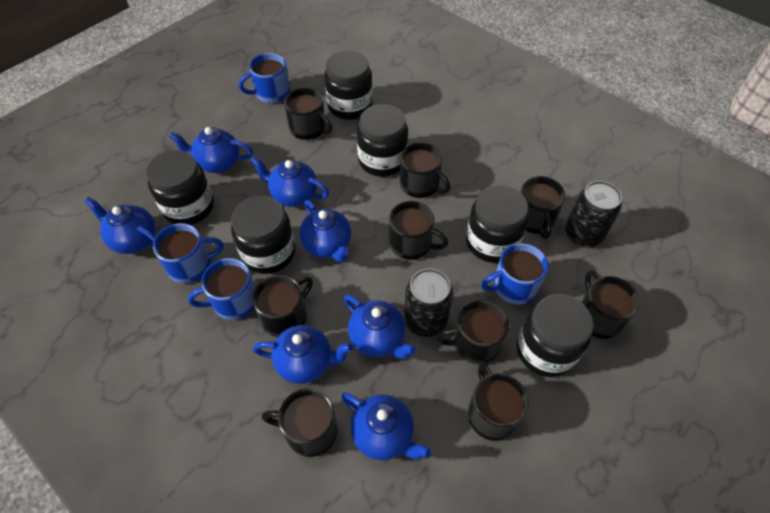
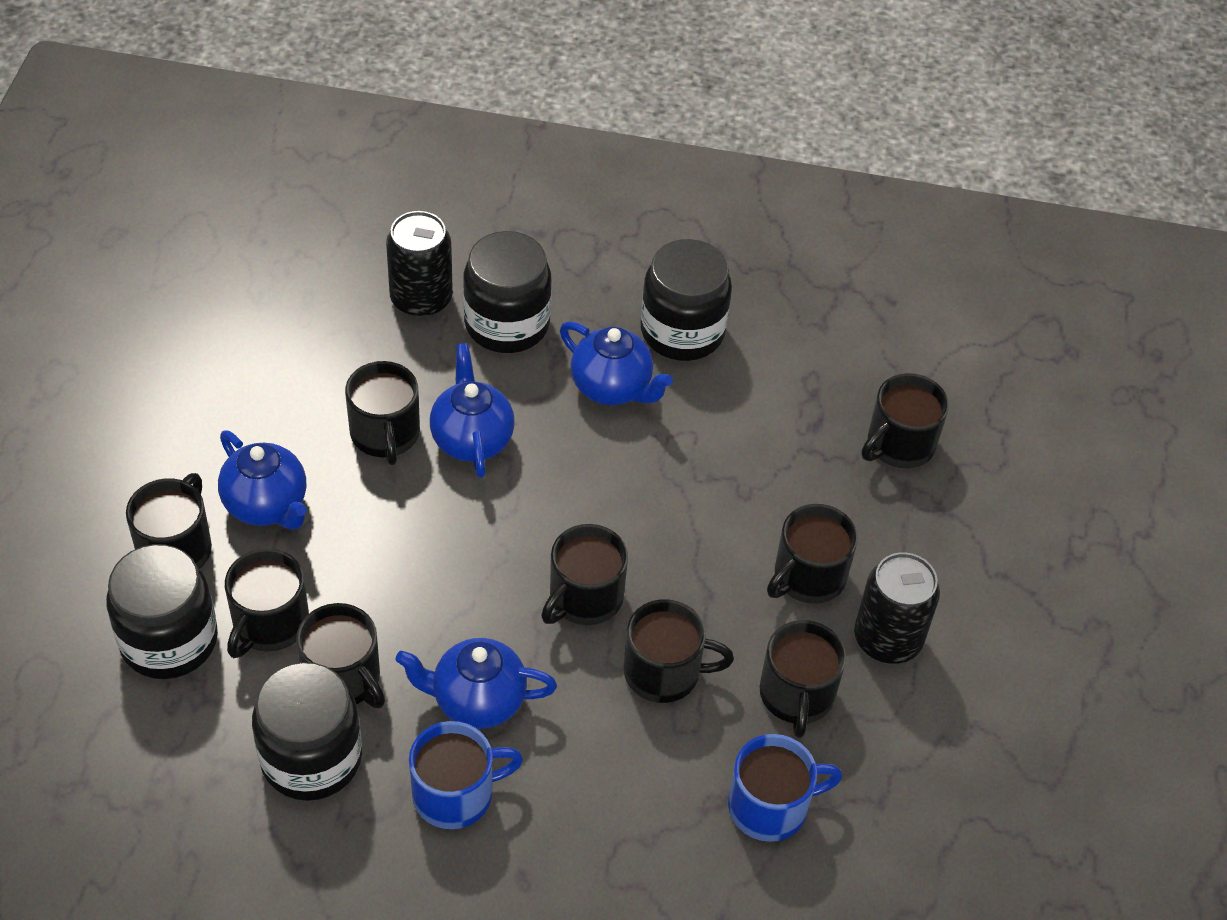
black jar: 6 -> 4
blue mug: 4 -> 2
blue teapot: 7 -> 4

